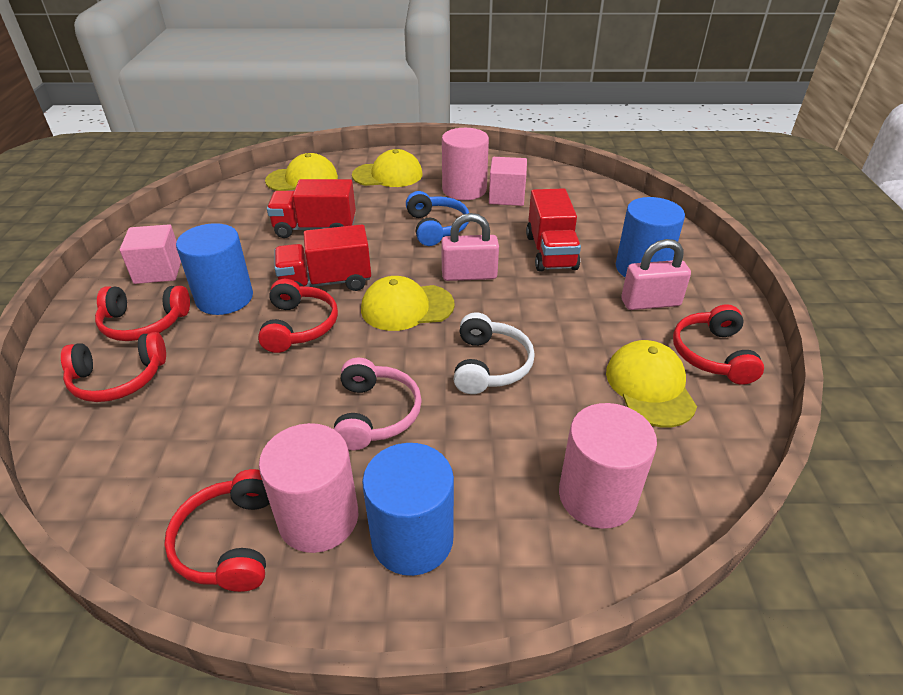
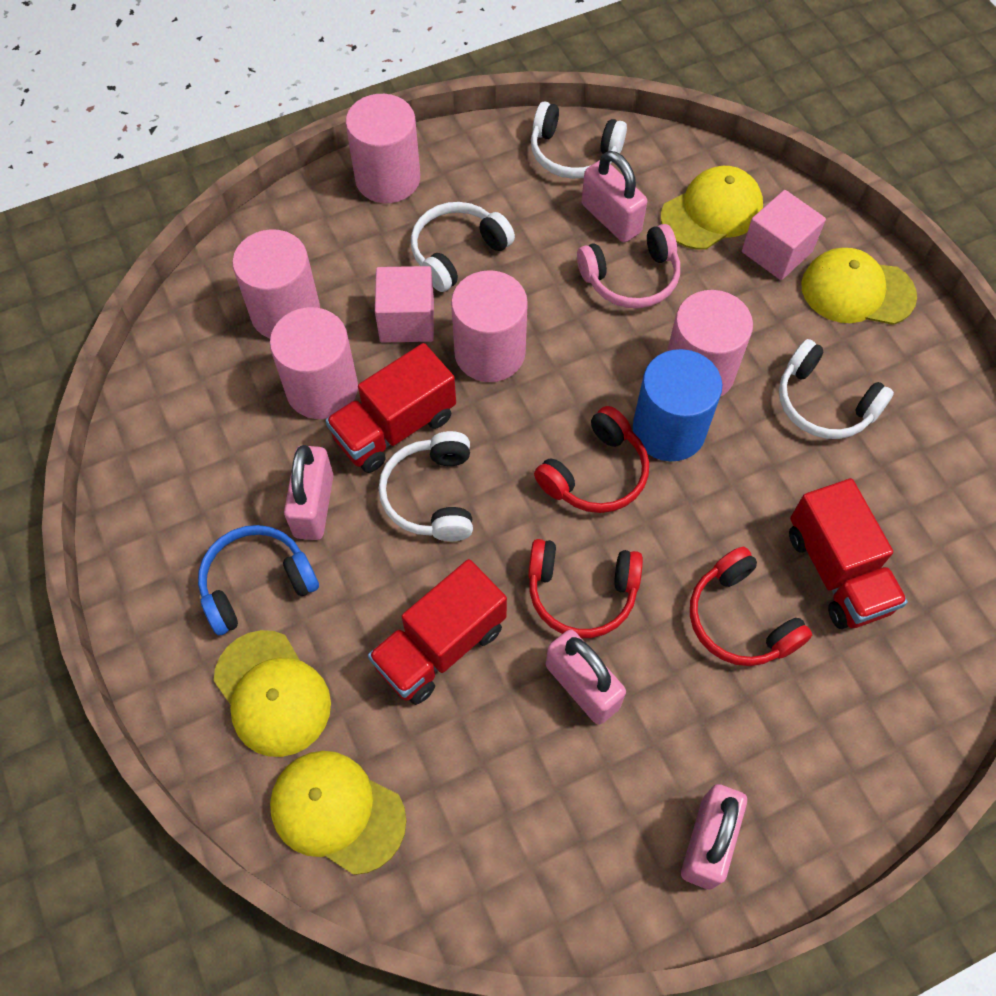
blue cylinder: 3 -> 1
pink cylinder: 3 -> 5
pink padlock: 2 -> 4
red headphones: 5 -> 3
white headphones: 1 -> 4

